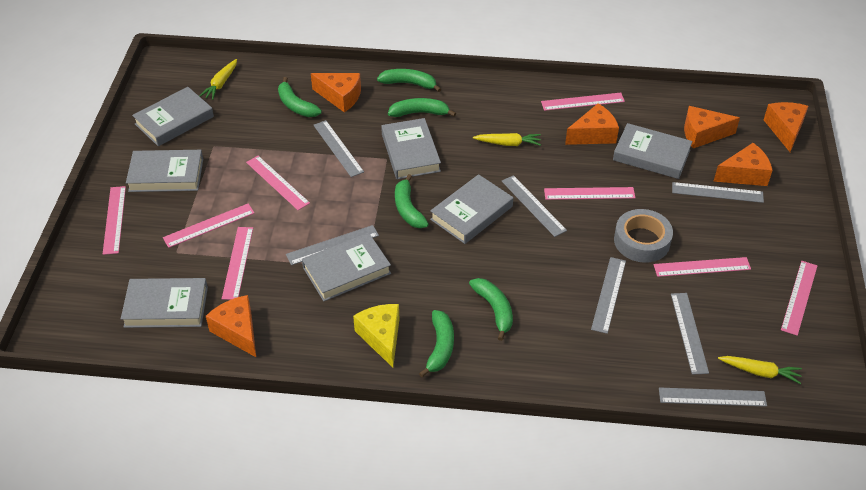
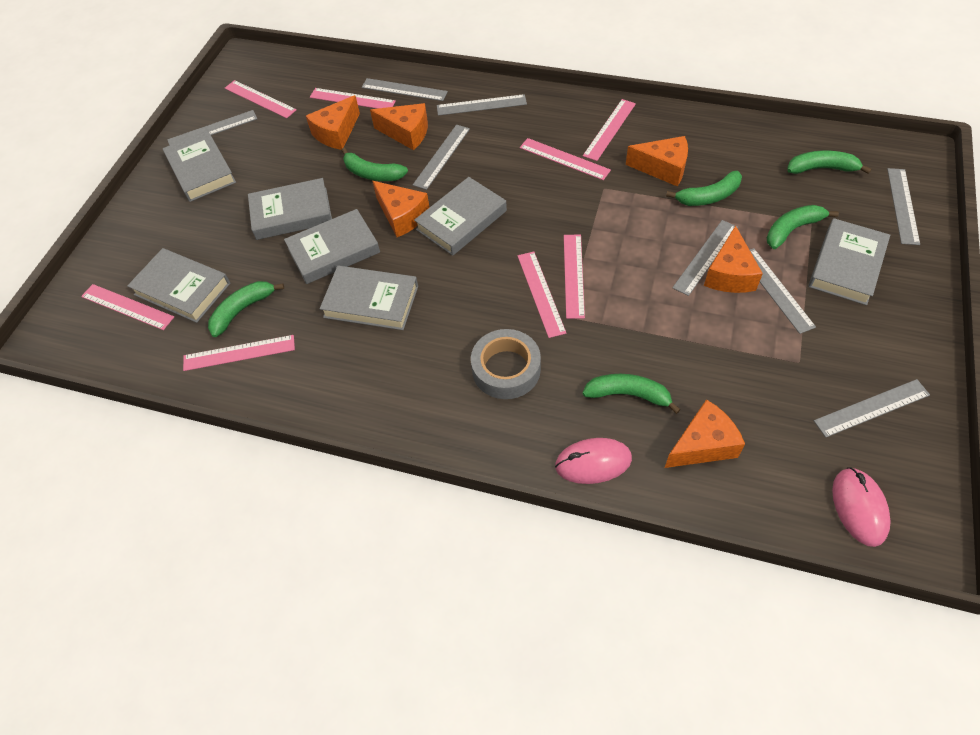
grey ruler: 7 -> 8
pink mouse: 0 -> 2
yellow carrot: 3 -> 0
yellow cheese: 1 -> 0

